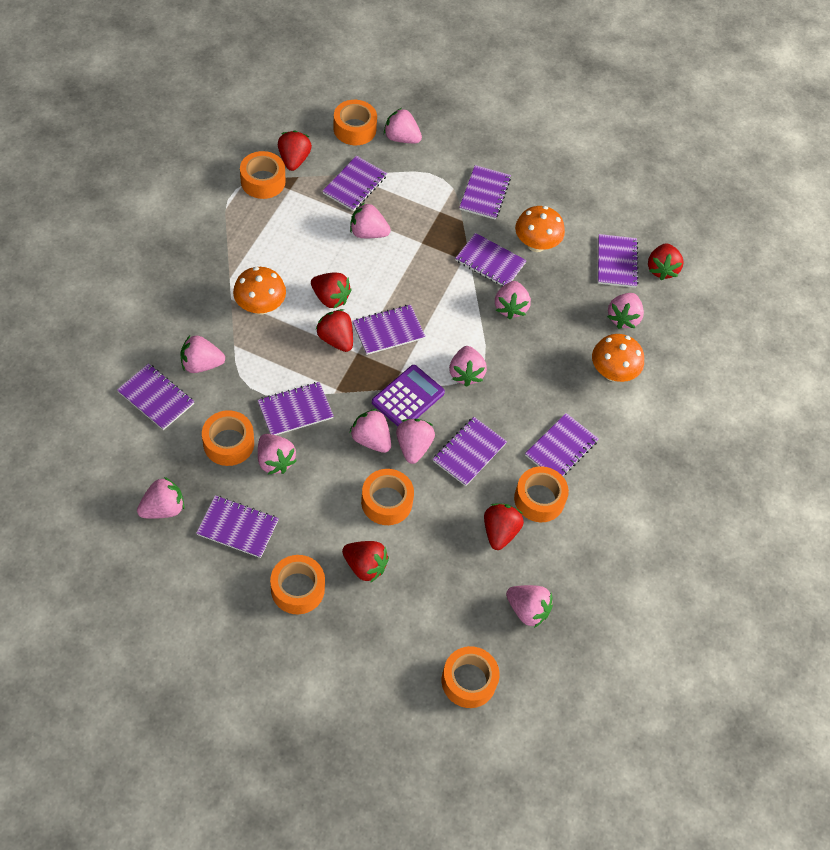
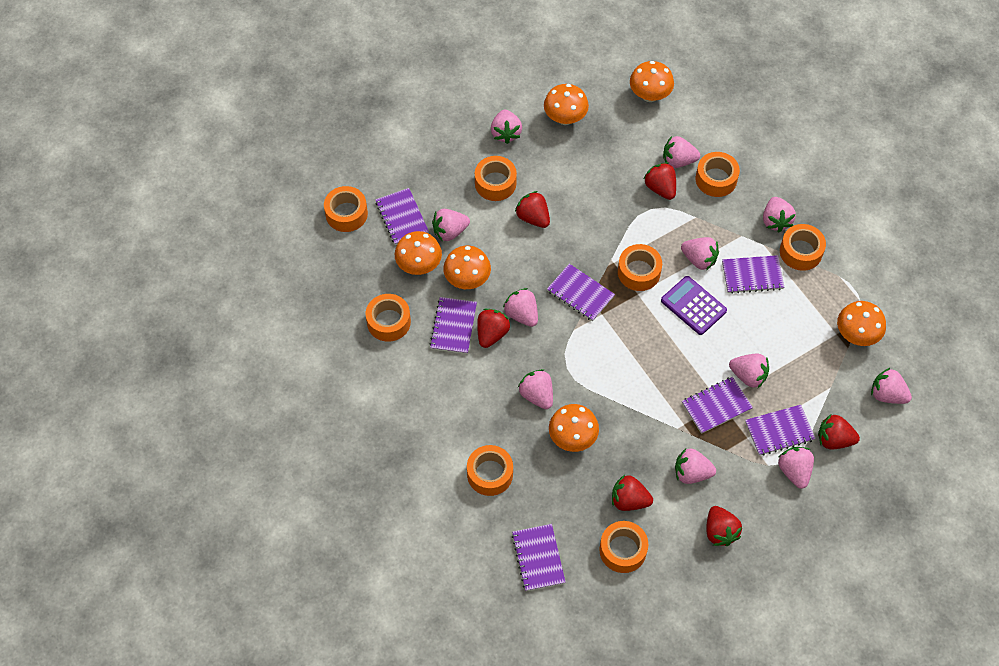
orange mushroom: 3 -> 6
orange tape: 7 -> 8
purple notebook: 10 -> 7

